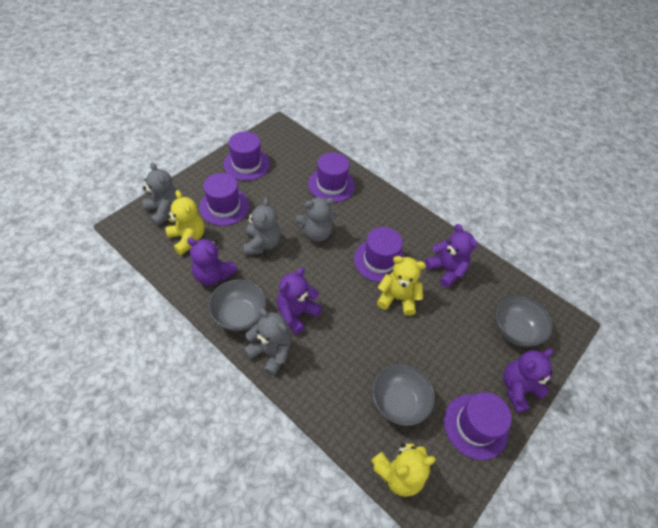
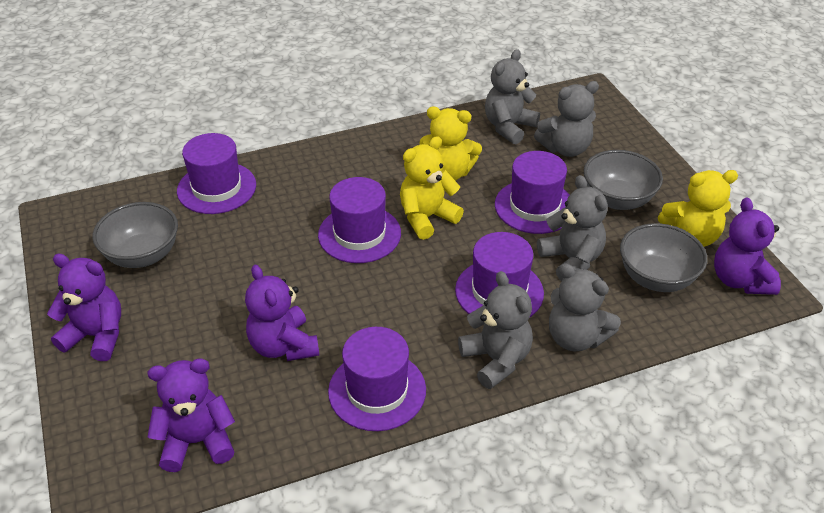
grey teddy bear: 4 -> 5

